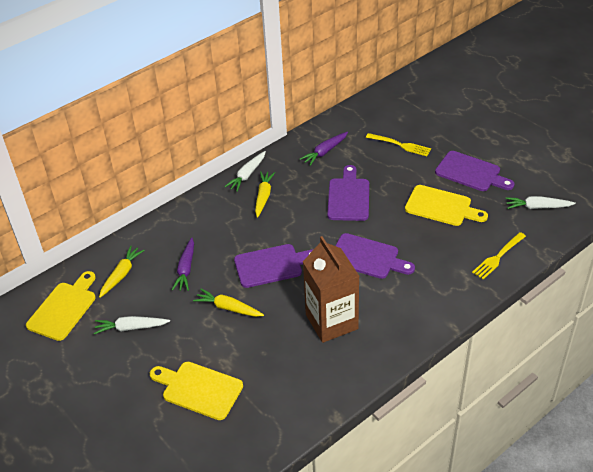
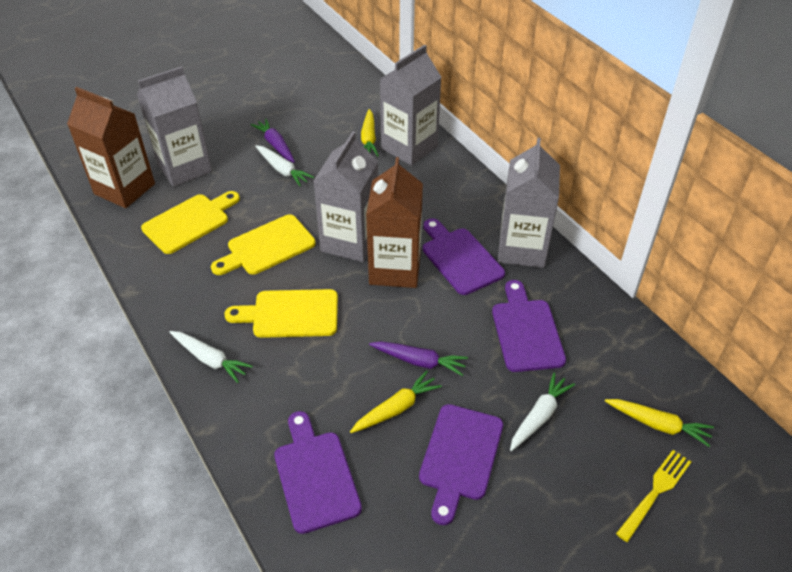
brown carton: 1 -> 2
grey carton: 0 -> 4
yellow fork: 2 -> 1

